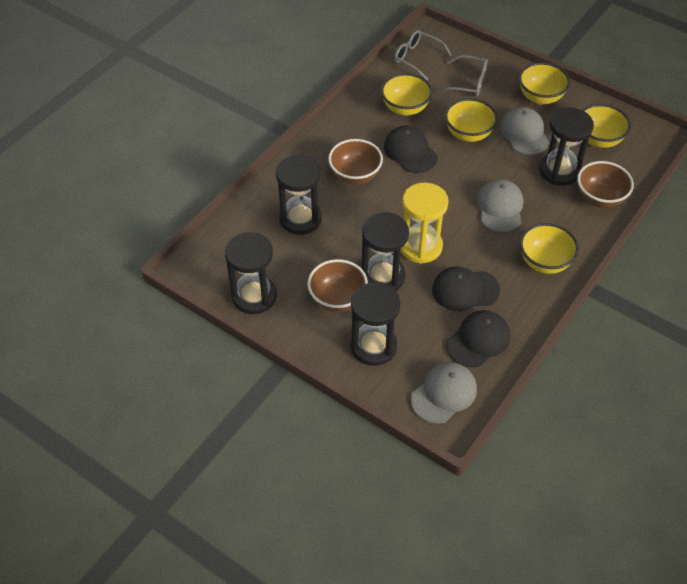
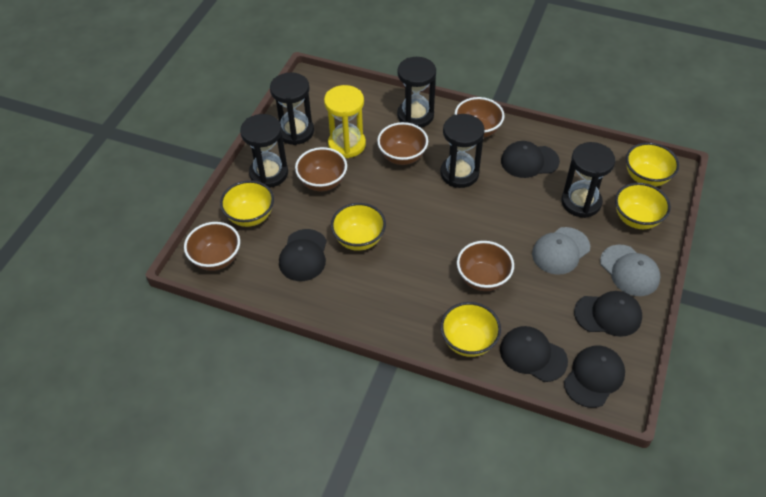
black cap: 3 -> 5
brown bowl: 3 -> 5
grey cap: 3 -> 2
grey glasses: 2 -> 0

